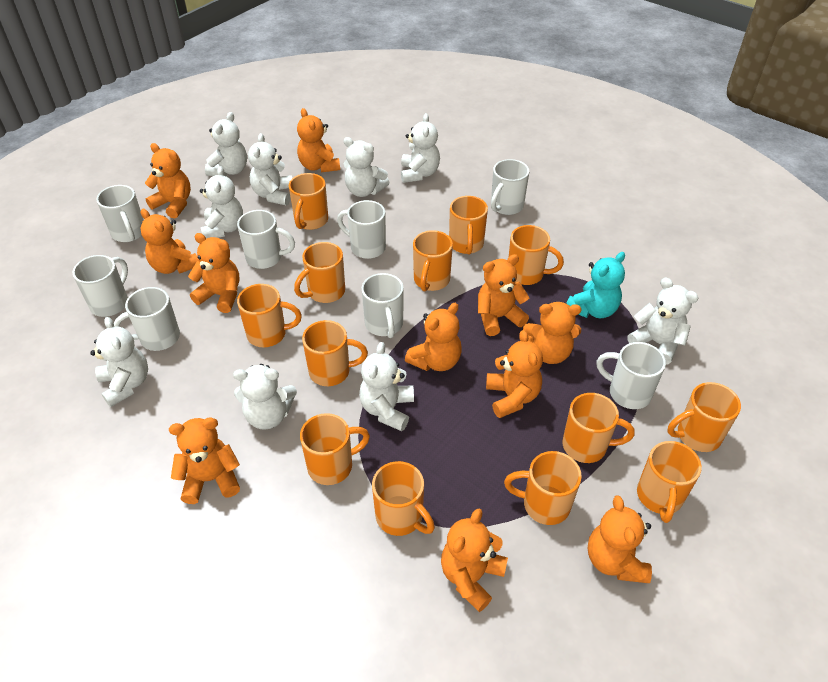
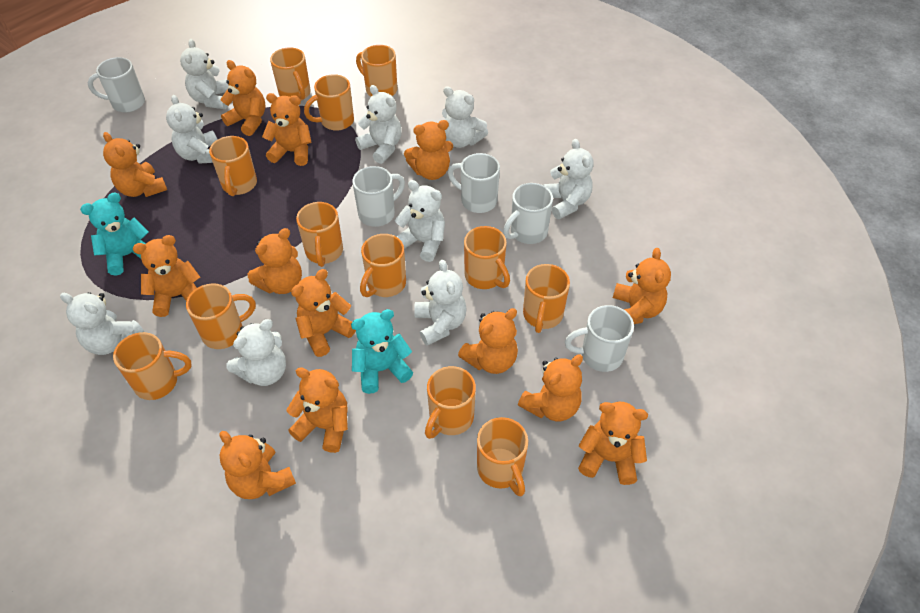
orange mug: 13 -> 12
orange teddy bear: 11 -> 13
turquoise teddy bear: 1 -> 2
white mug: 8 -> 5

